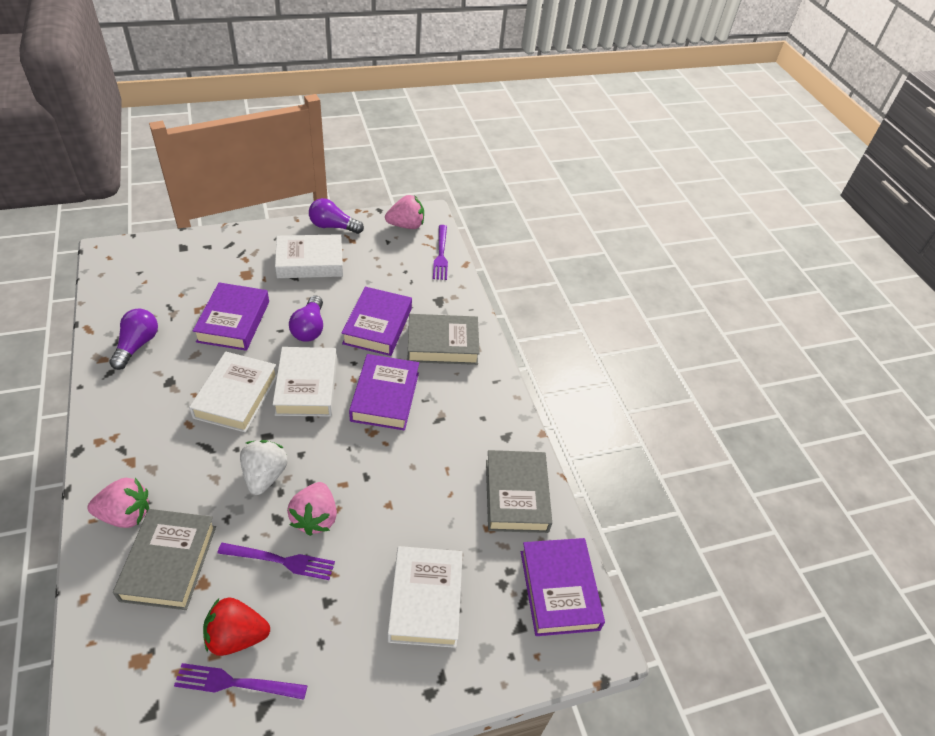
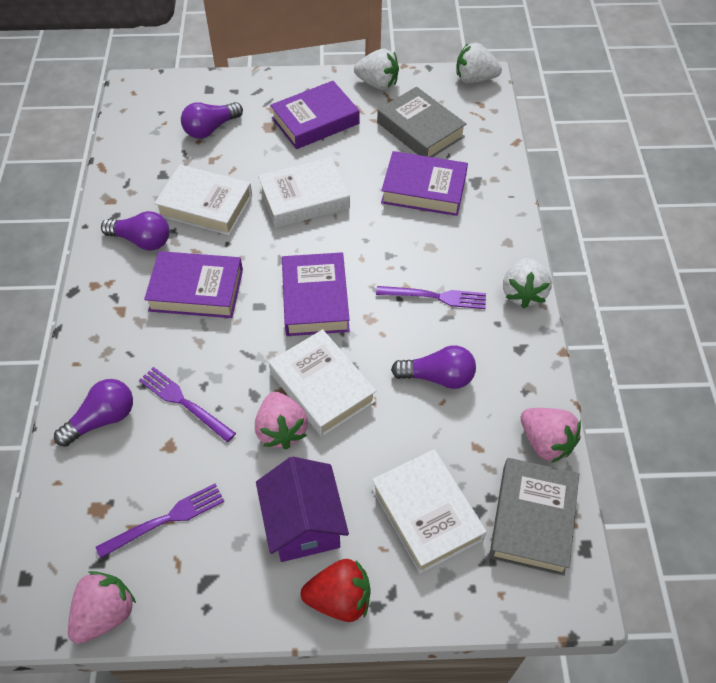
grey book: 3 -> 2
purple house: 0 -> 1
purple light bulb: 3 -> 4
white strawberry: 1 -> 3

